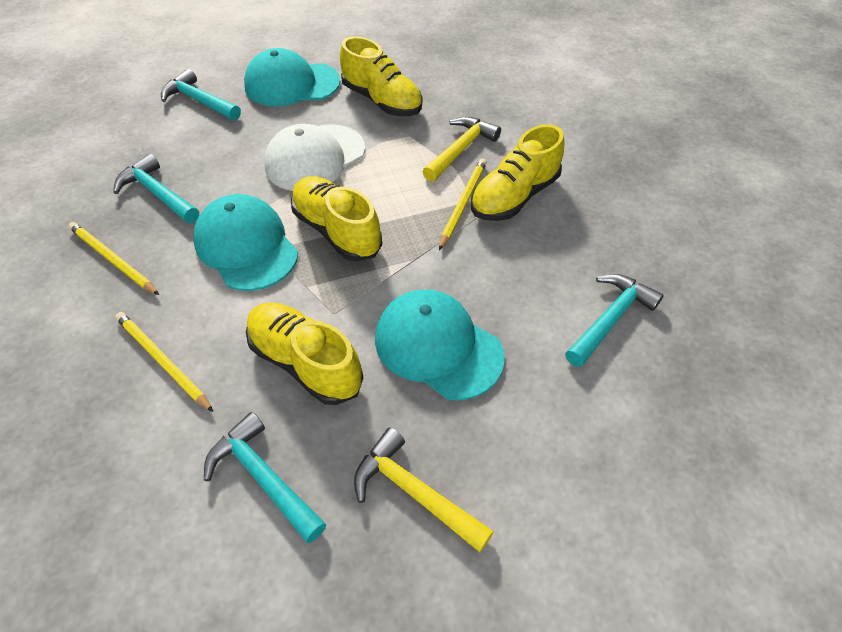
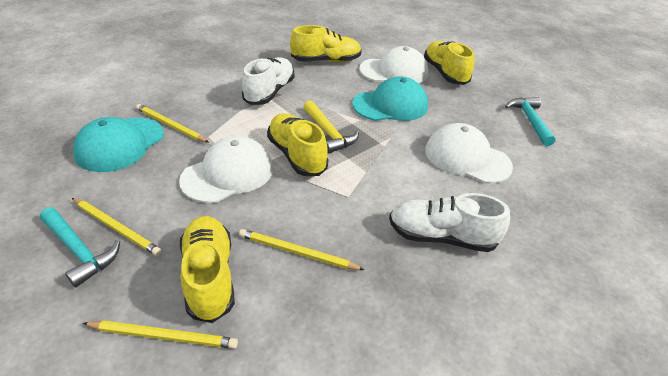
turquoise cap: 3 -> 2
turquoise hammer: 4 -> 2
white cap: 1 -> 3
white shoe: 0 -> 2
yellow hammer: 2 -> 1
yellow pencil: 3 -> 4

